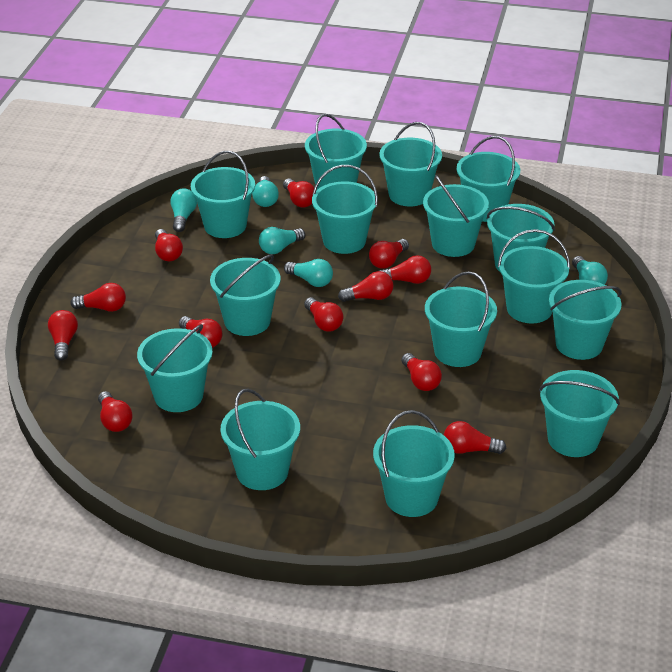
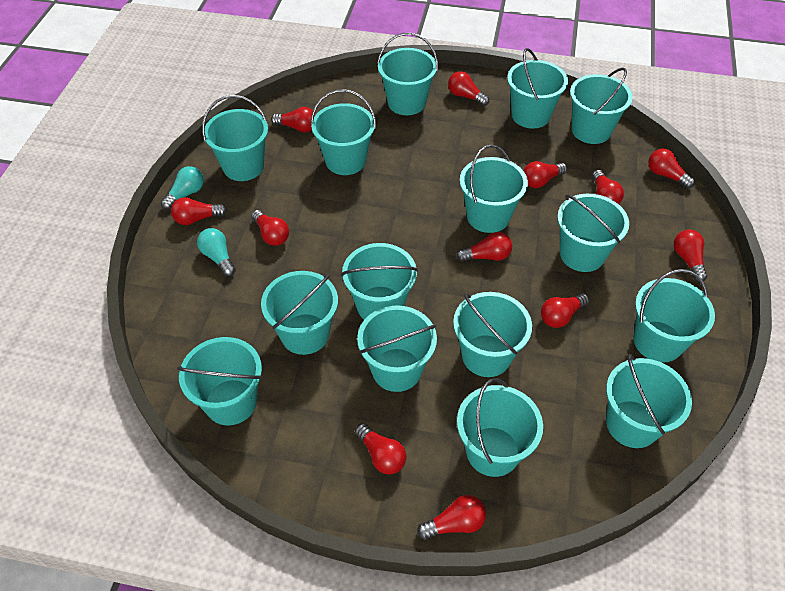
turquoise light bulb: 5 -> 2

